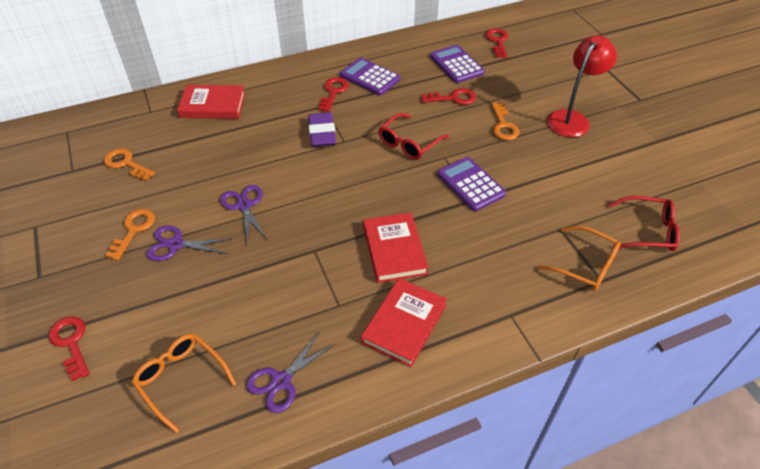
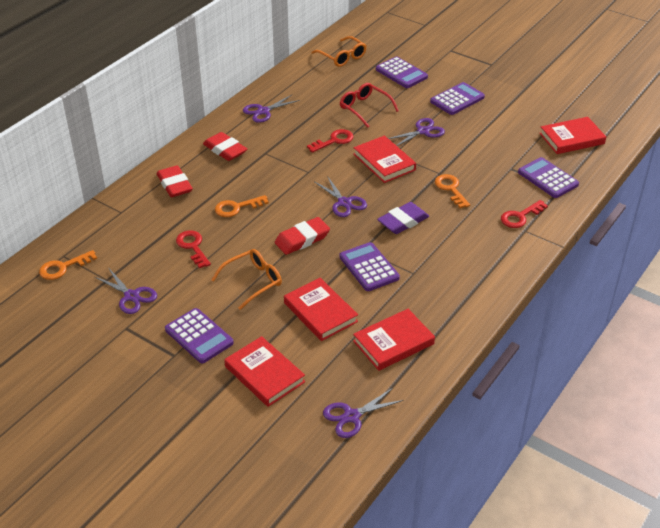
purple calculator: 3 -> 5
purple scissors: 3 -> 5
red book: 3 -> 5
red eraser: 0 -> 3
red glasses: 2 -> 1
red key: 4 -> 3
red lamp: 1 -> 0

